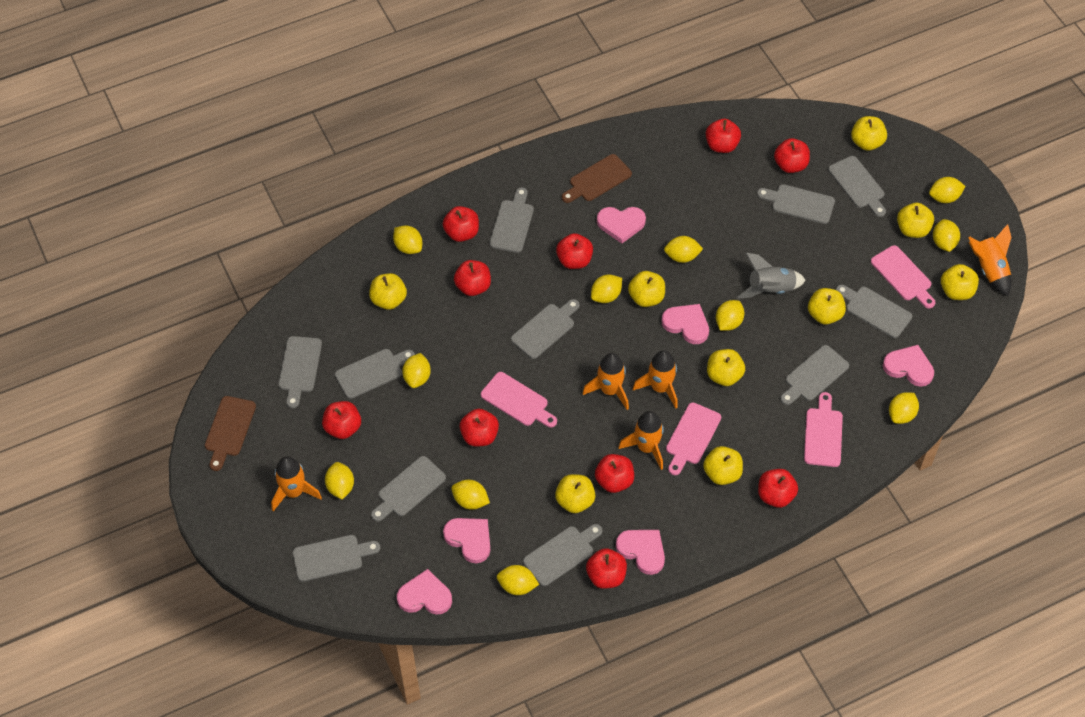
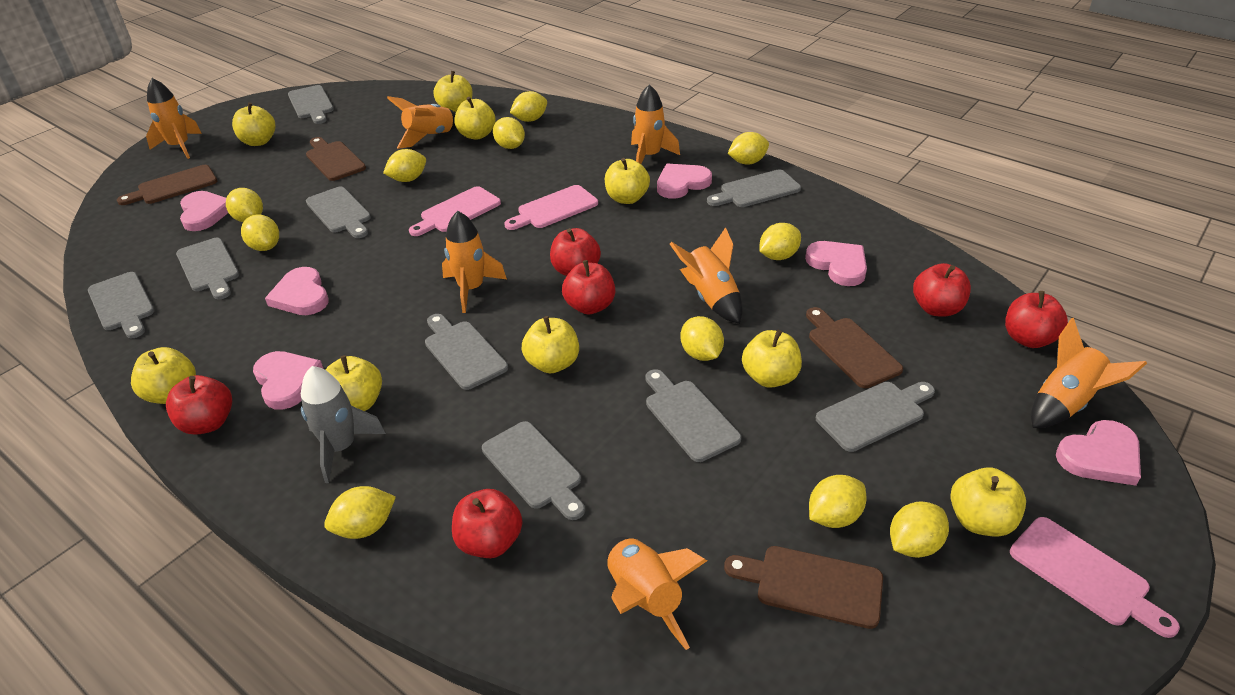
brown cutting board: 2 -> 4
grey cutting board: 11 -> 9
orange rocket: 5 -> 7
pink cutting board: 4 -> 3
red apple: 10 -> 6

